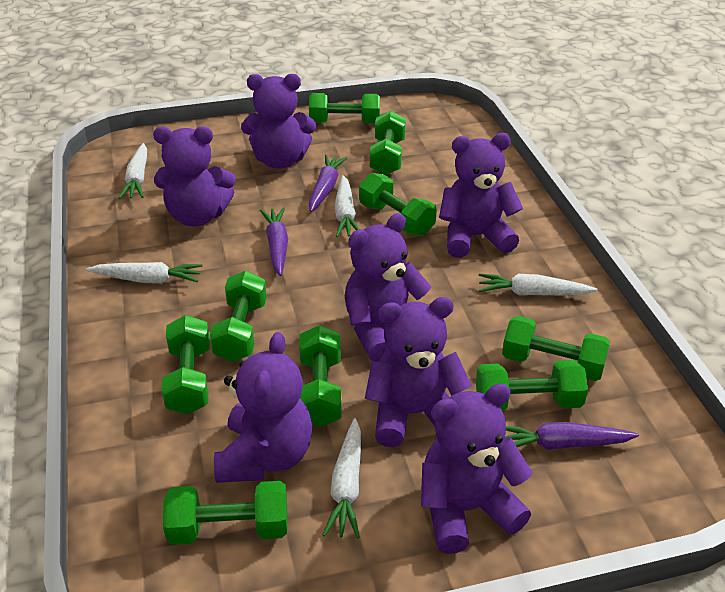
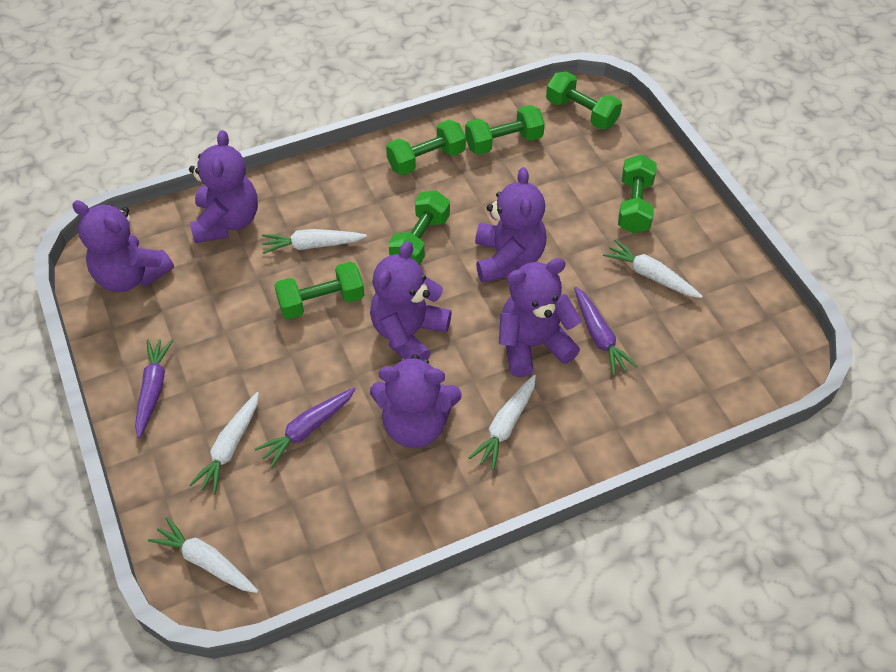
green dumbbell: 9 -> 6
purple teddy bear: 7 -> 6

